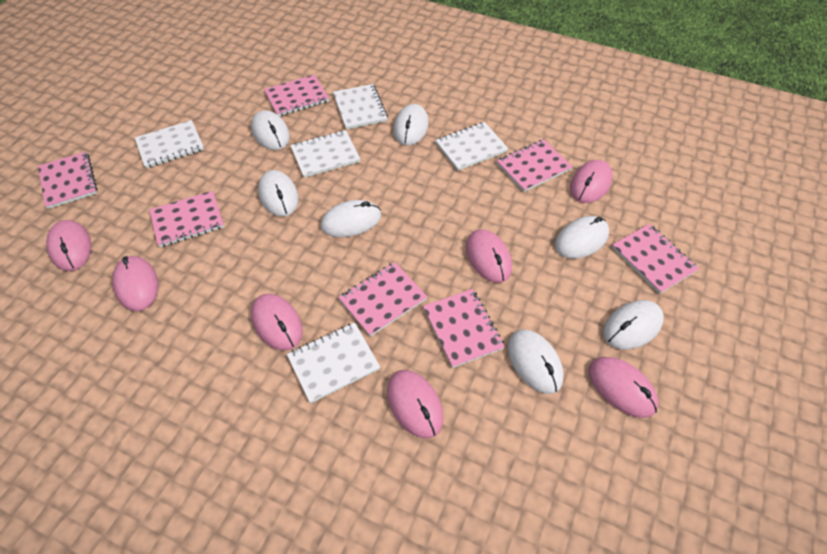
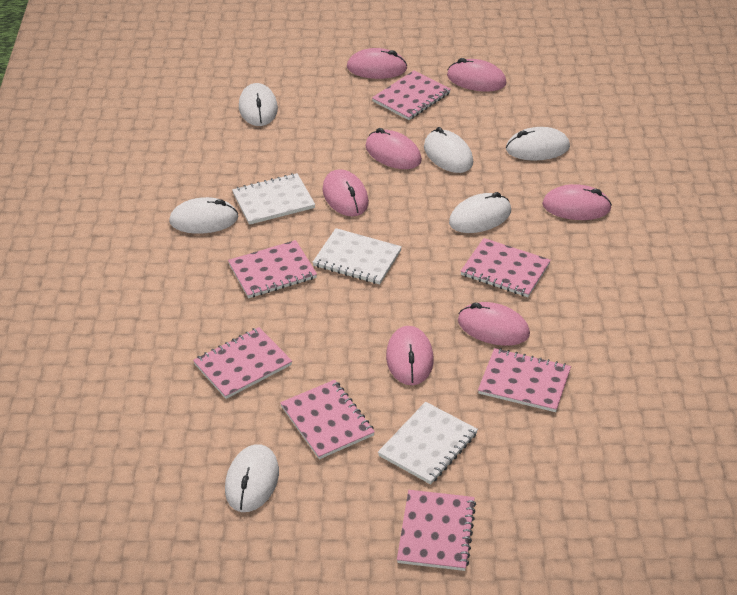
white mouse: 7 -> 6
white notebook: 5 -> 3

